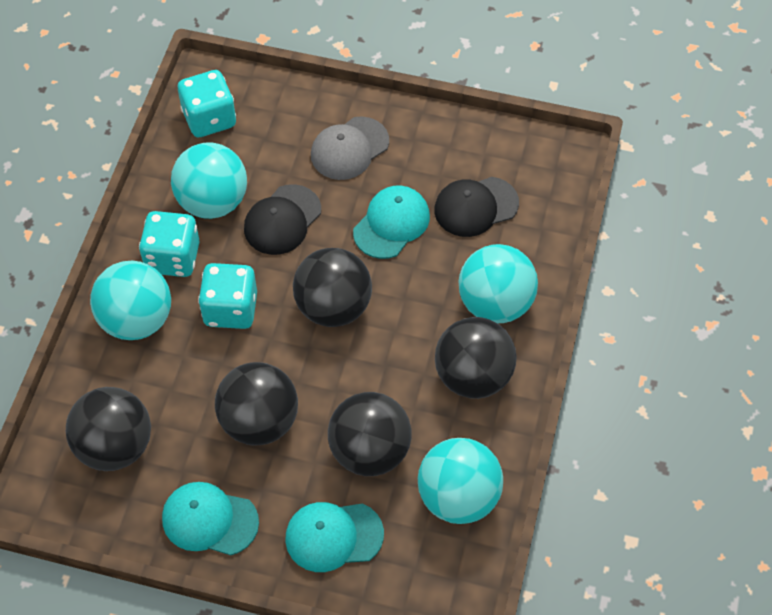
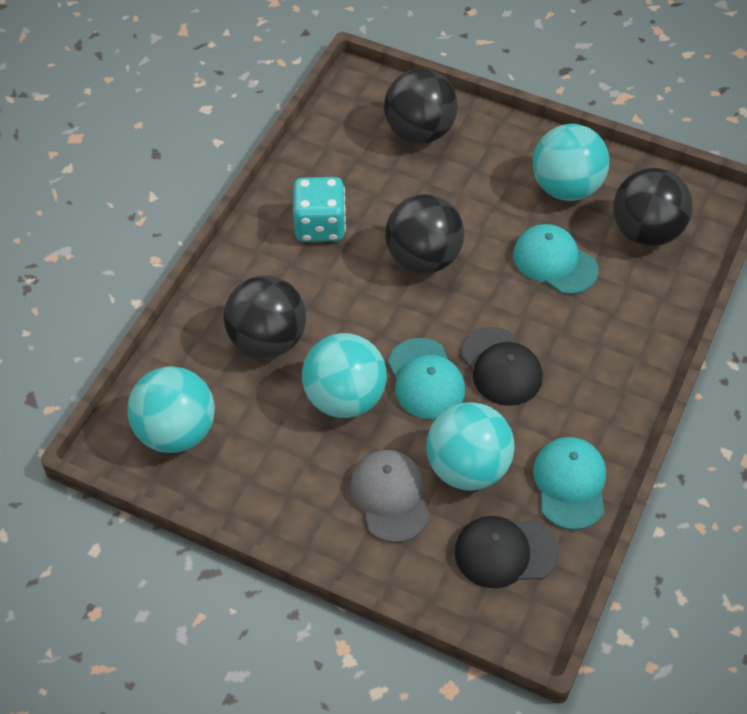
black ball: 5 -> 4
turquoise dice: 3 -> 1

